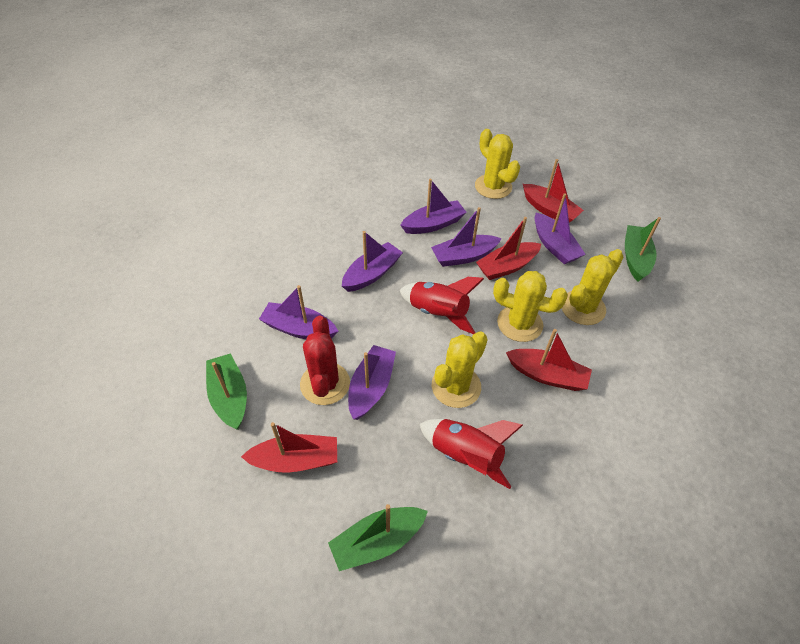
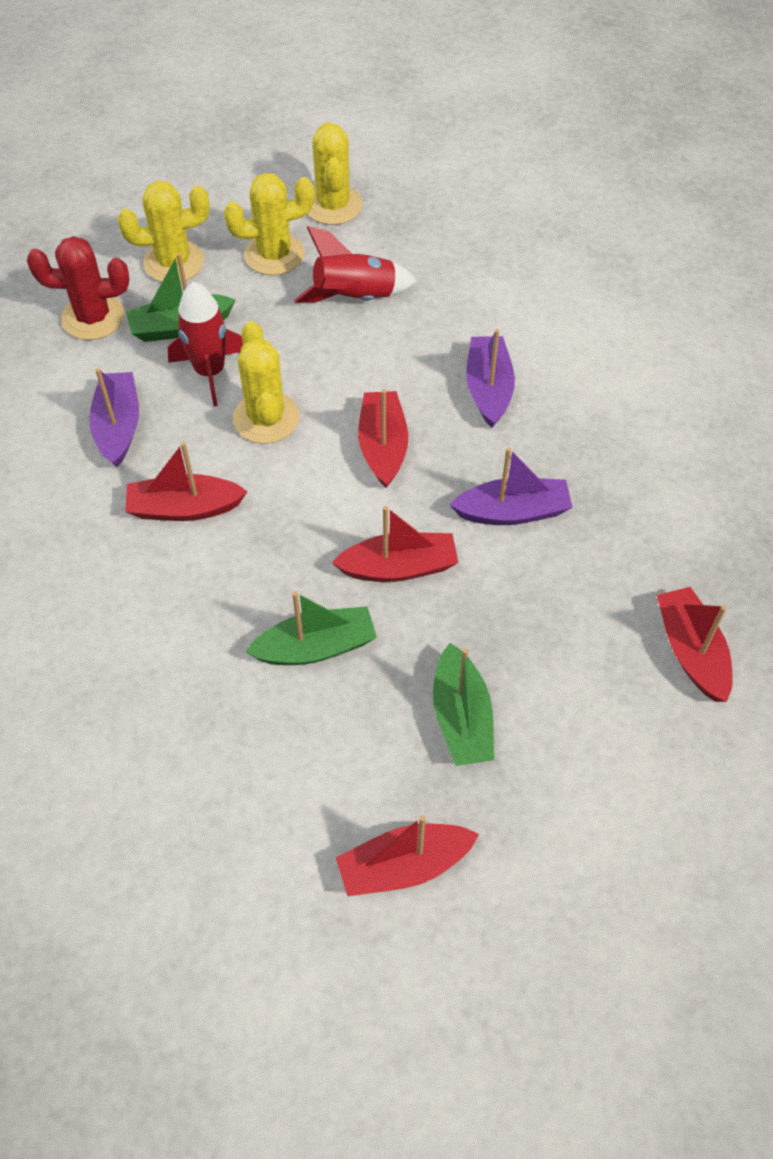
purple boat: 6 -> 3
red boat: 4 -> 5

